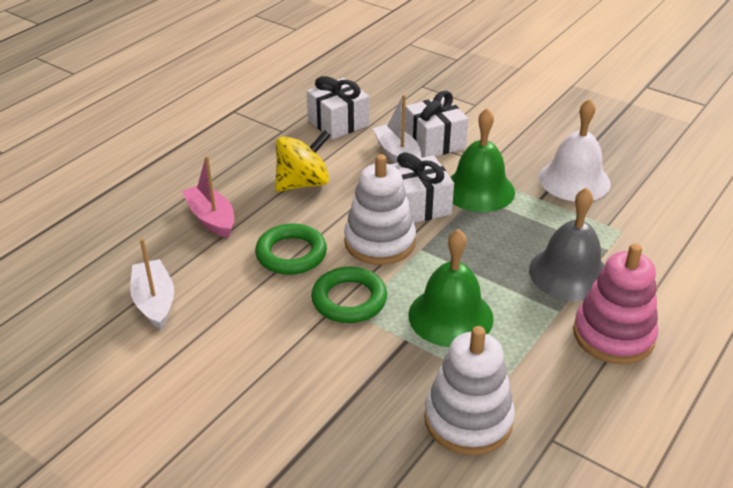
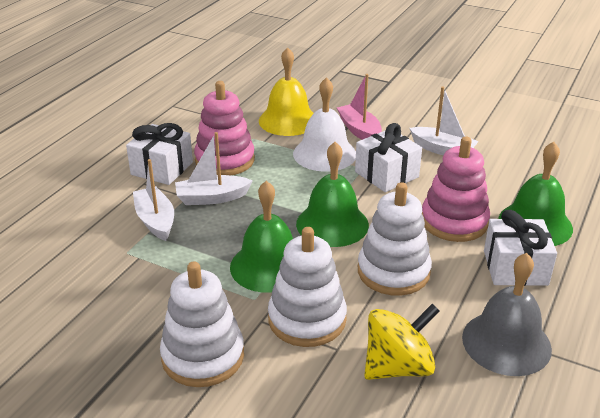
green bell: 2 -> 3
green ring: 2 -> 0
pink stacking toy: 1 -> 2
white boat: 2 -> 3
white stacking toy: 2 -> 3
yellow bell: 0 -> 1

